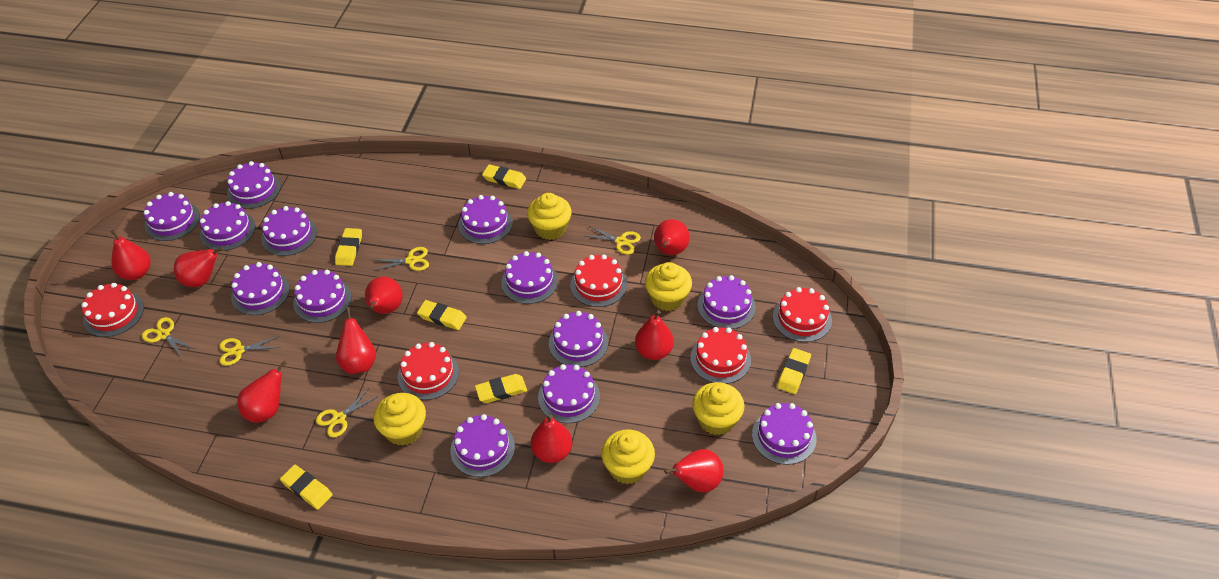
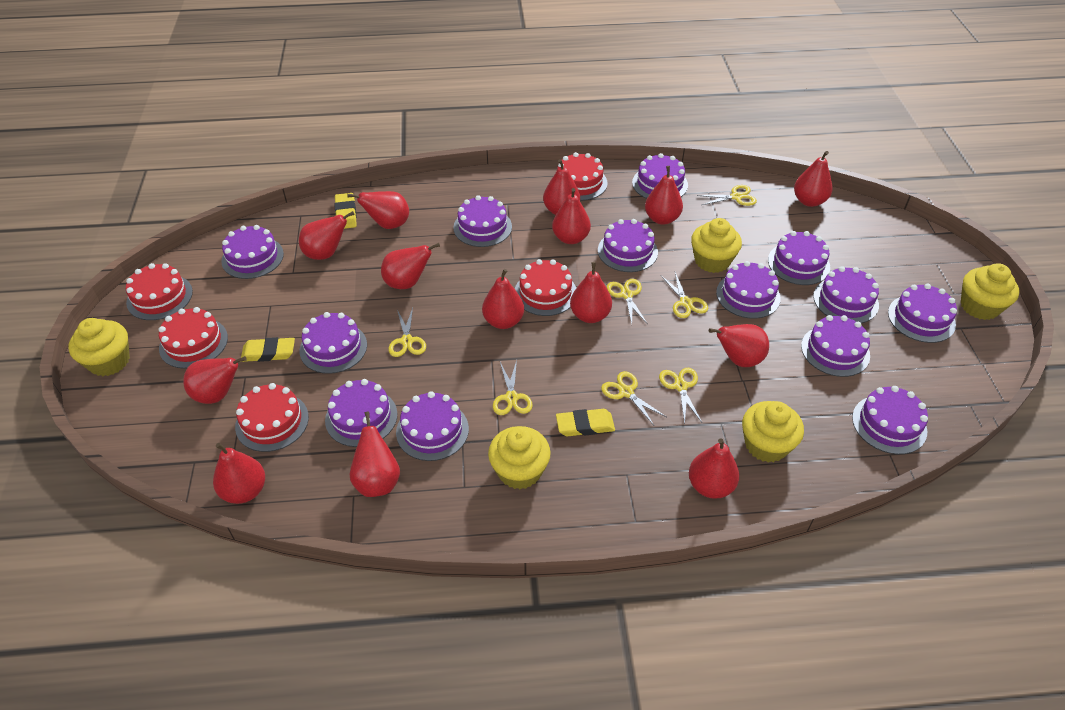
red pear: 9 -> 14
yellow eraser: 6 -> 3
yellow scissors: 5 -> 7

